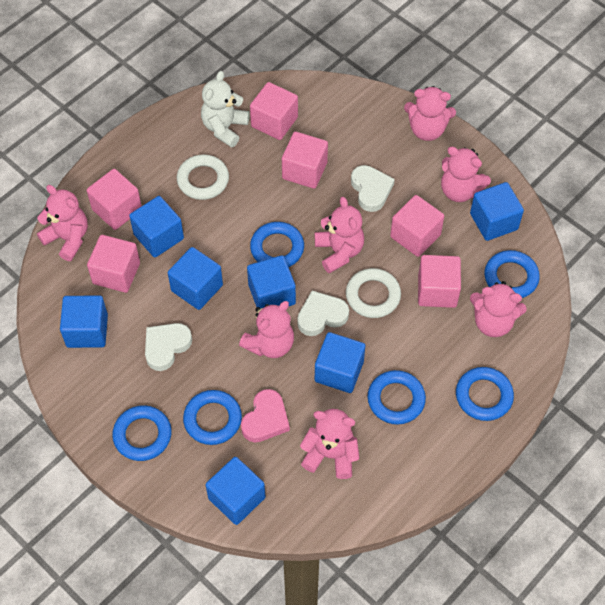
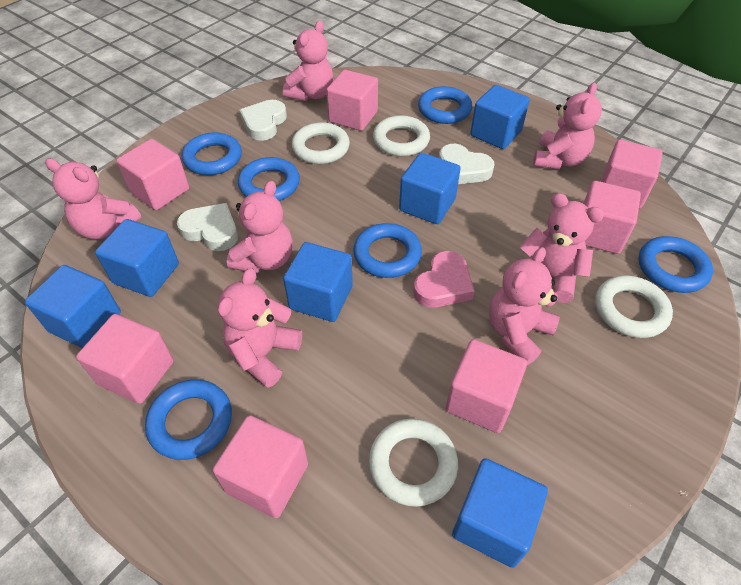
blue cube: 7 -> 6
pink cube: 6 -> 7
white ring: 2 -> 4
white teddy bear: 1 -> 0

